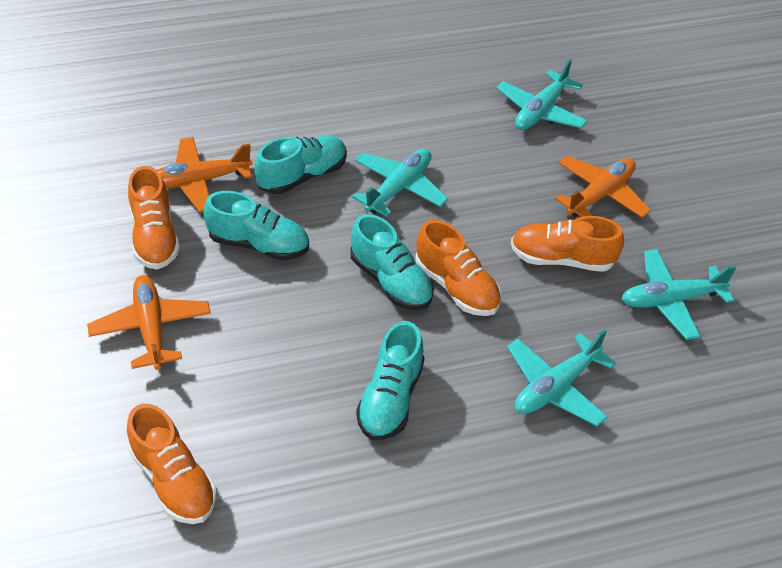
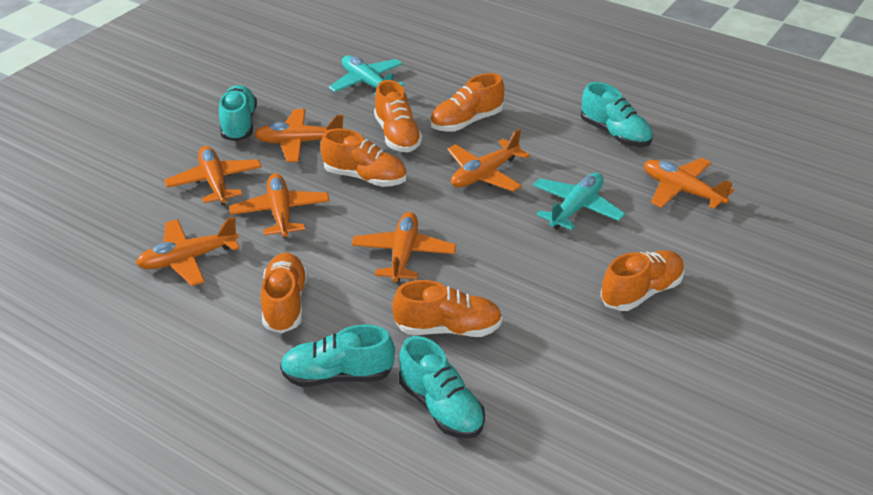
orange plane: 3 -> 7
orange shoe: 4 -> 6
turquoise plane: 4 -> 2

